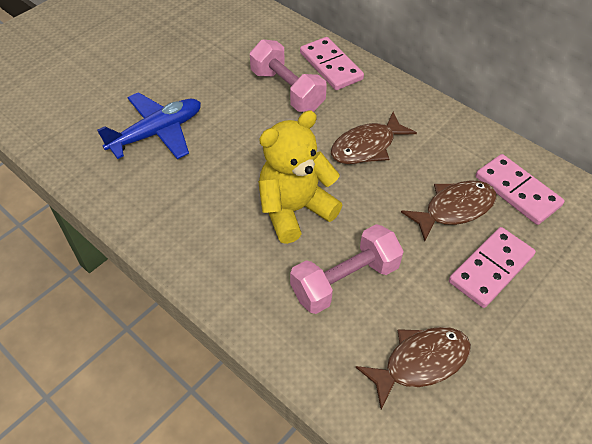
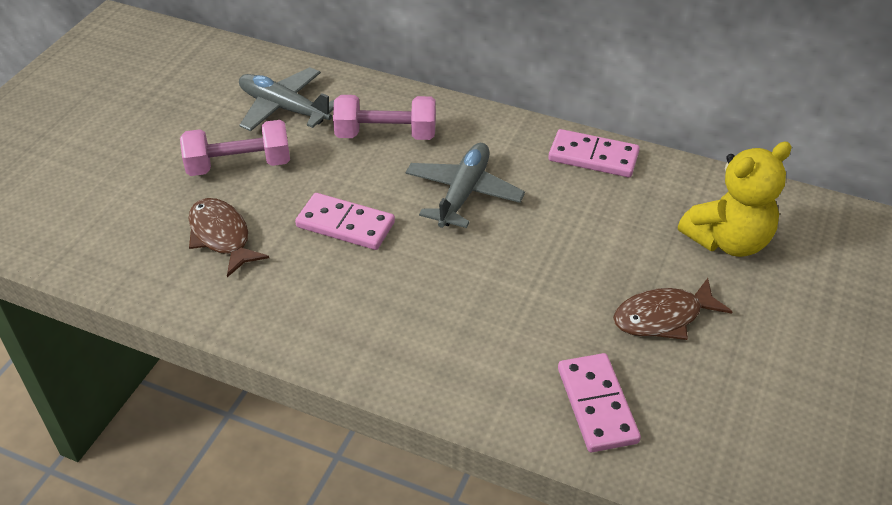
blue plane: 1 -> 0
brown fish: 3 -> 2
grey plane: 0 -> 2

